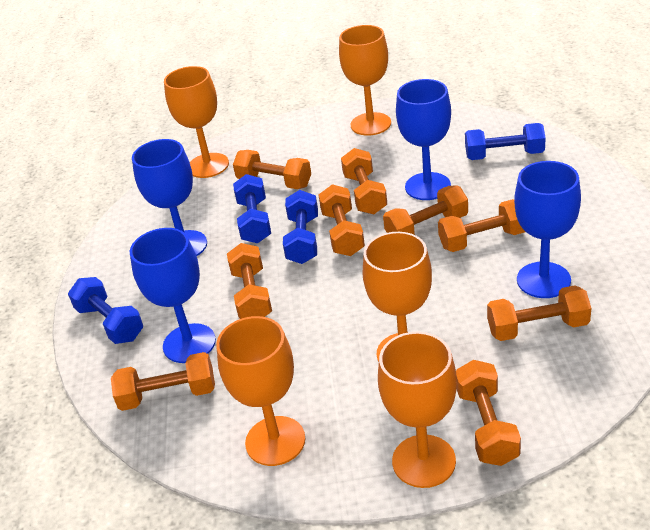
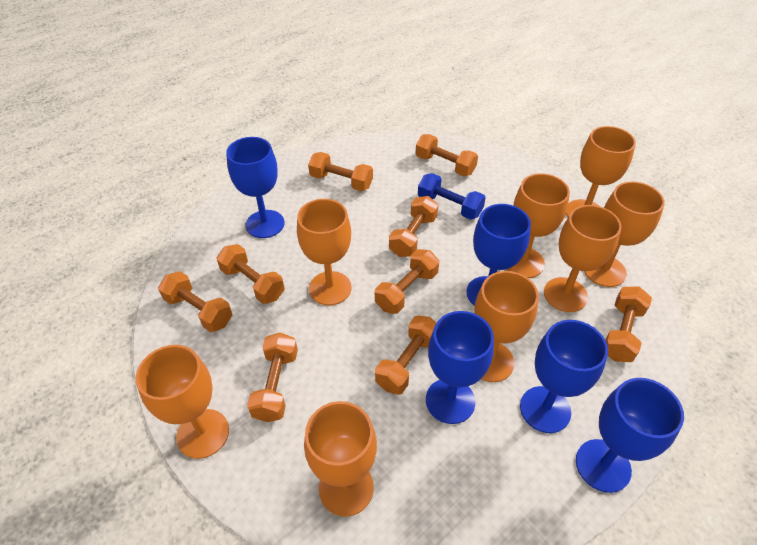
blue dumbbell: 4 -> 1
blue goblet: 4 -> 5
orange goblet: 5 -> 8

